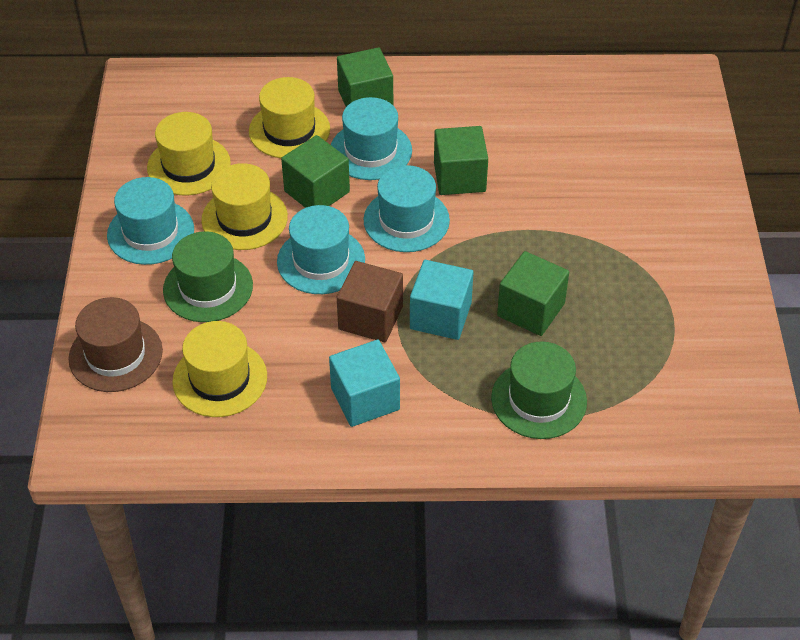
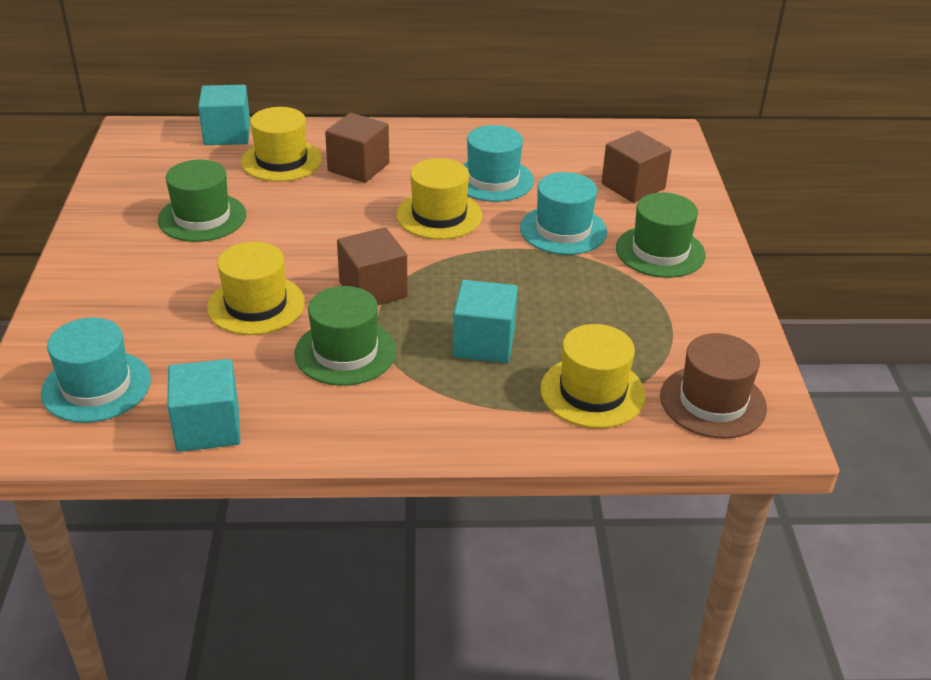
brown cube: 1 -> 3
green cube: 4 -> 0
green hat: 2 -> 3
turquoise cube: 2 -> 3
turquoise hat: 4 -> 3

